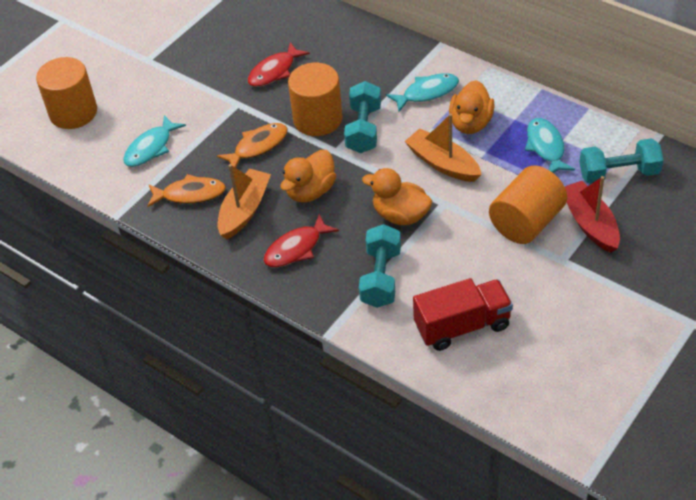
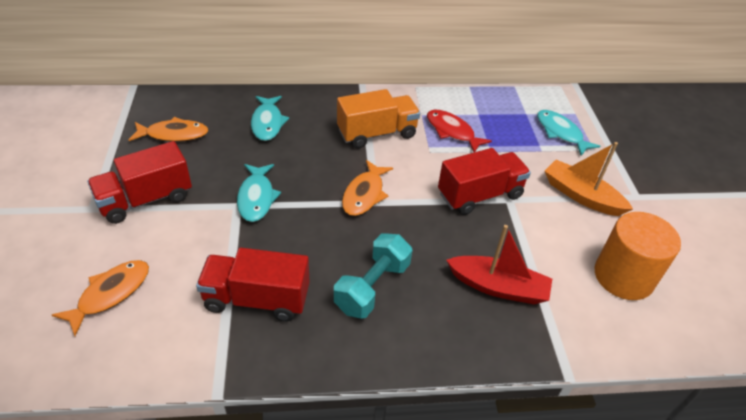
orange boat: 2 -> 1
orange cylinder: 3 -> 1
orange duck: 3 -> 0
orange fish: 2 -> 3
orange truck: 0 -> 1
red fish: 2 -> 1
red truck: 1 -> 3
turquoise dumbbell: 3 -> 1

